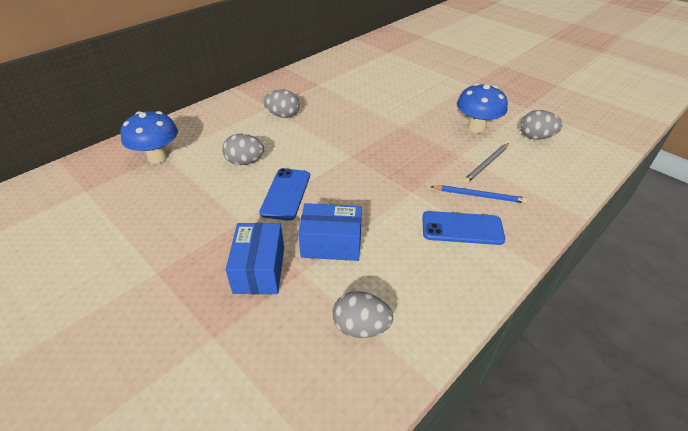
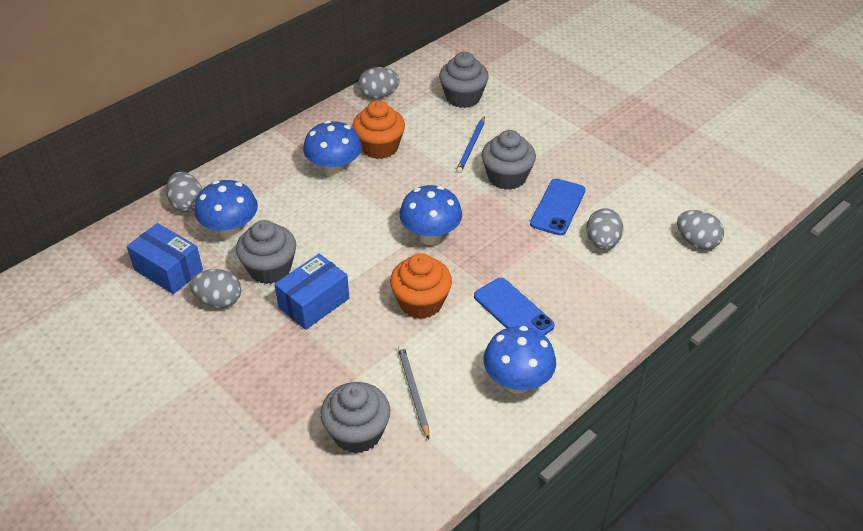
blue mushroom: 2 -> 4
grey cupcake: 0 -> 4
grey egg: 4 -> 5
orange cupcake: 0 -> 2

